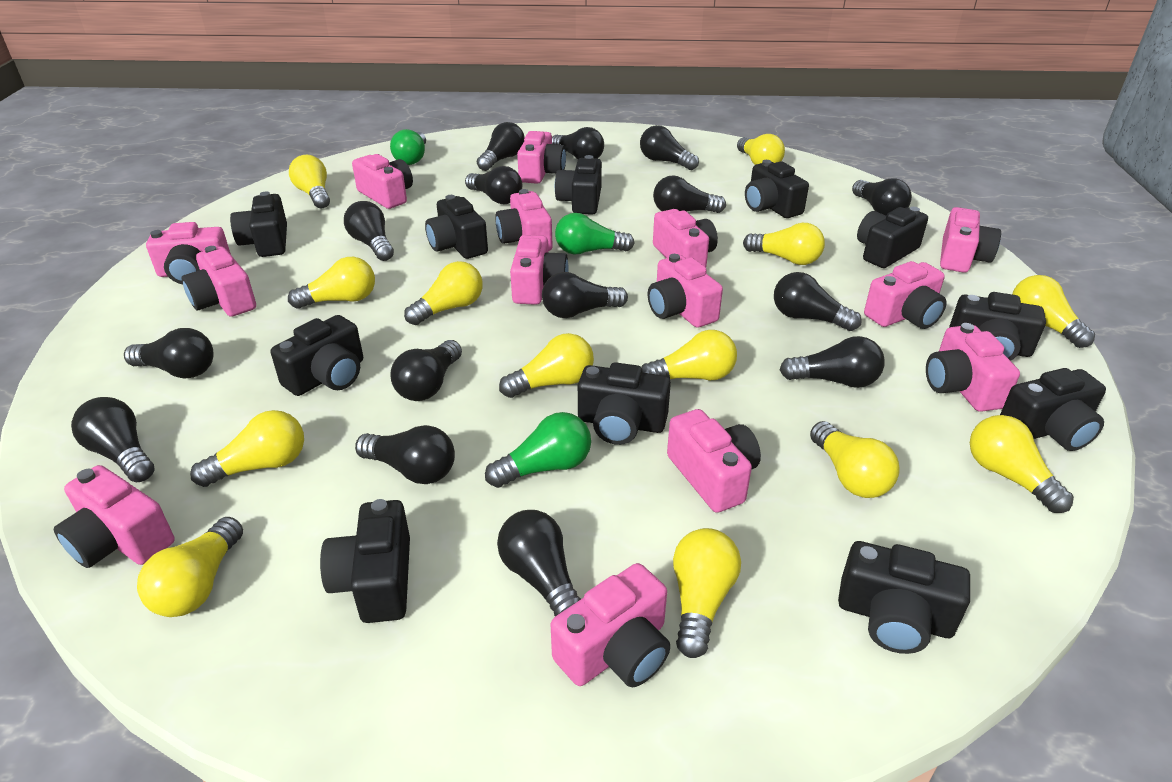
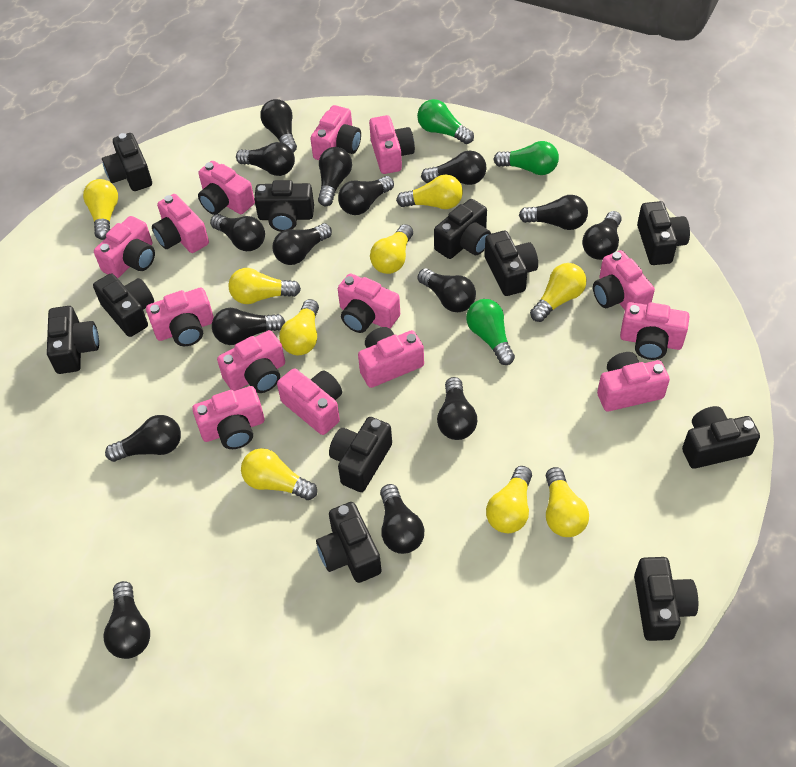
yellow light bulb: 13 -> 9

